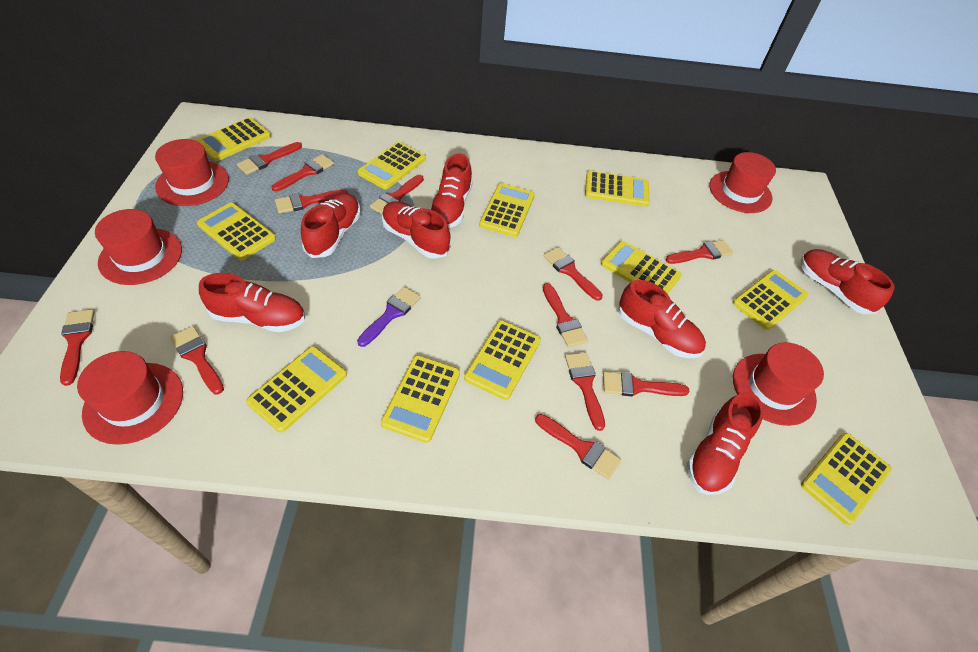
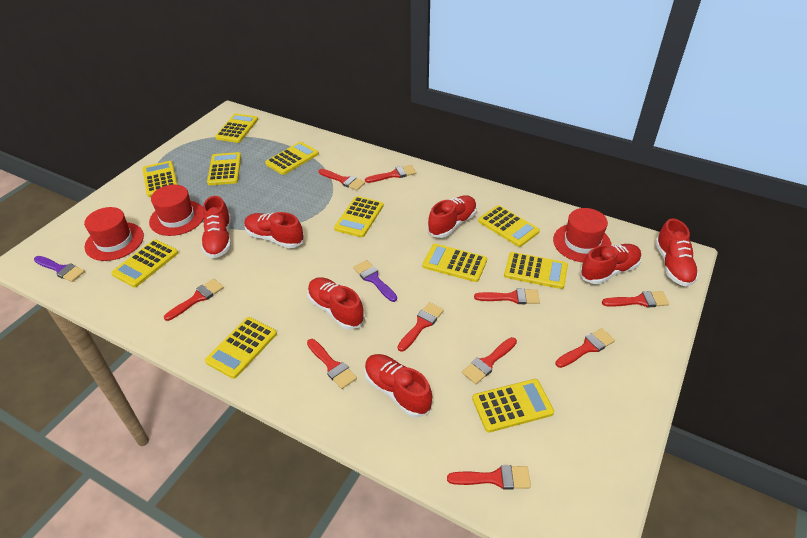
purple brush: 1 -> 2
red brush: 12 -> 10
red hat: 5 -> 3

